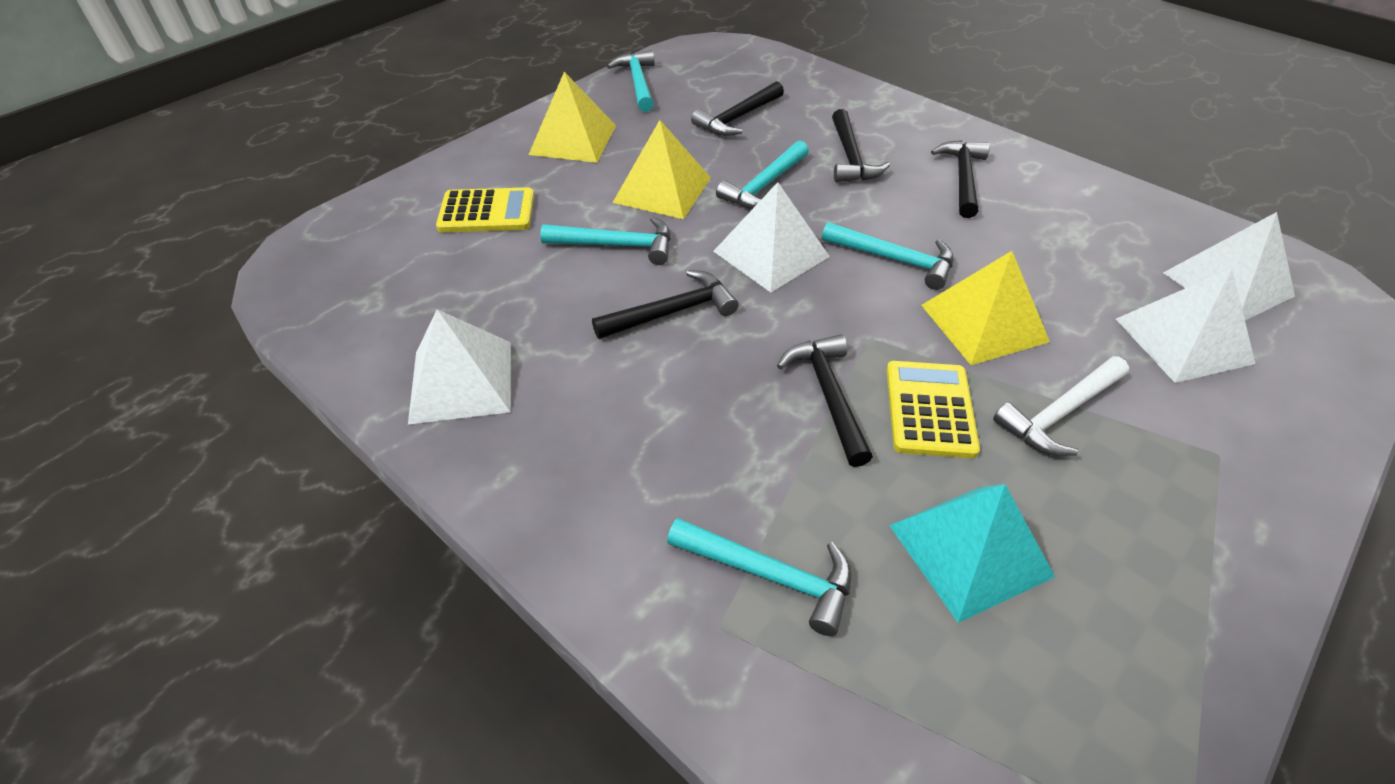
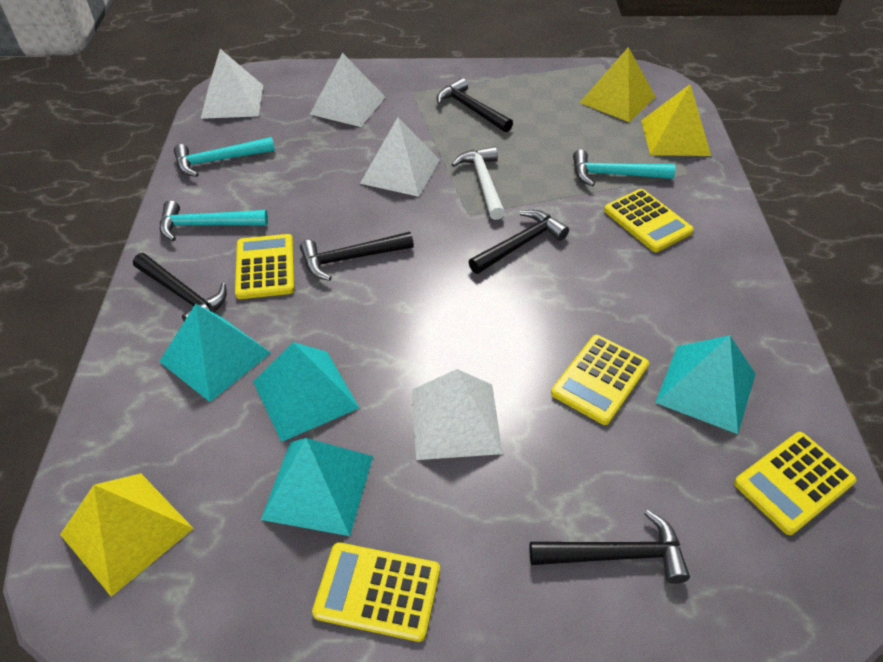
turquoise hammer: 5 -> 3
turquoise pyramid: 1 -> 4
yellow calculator: 2 -> 5

